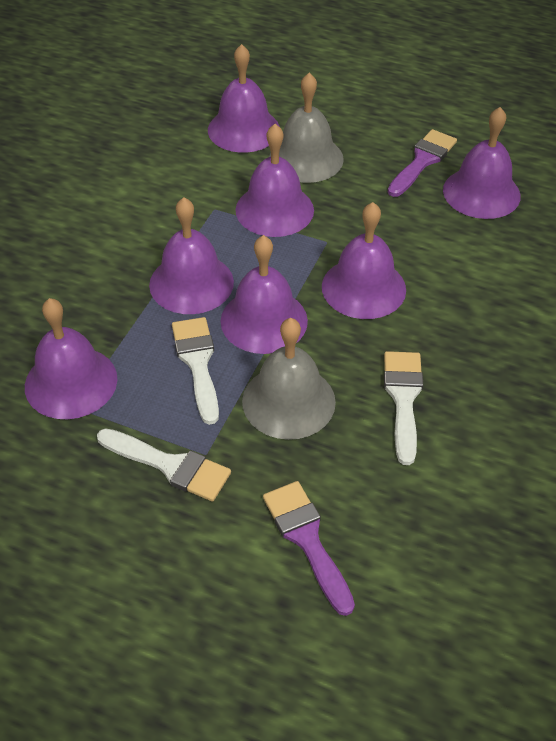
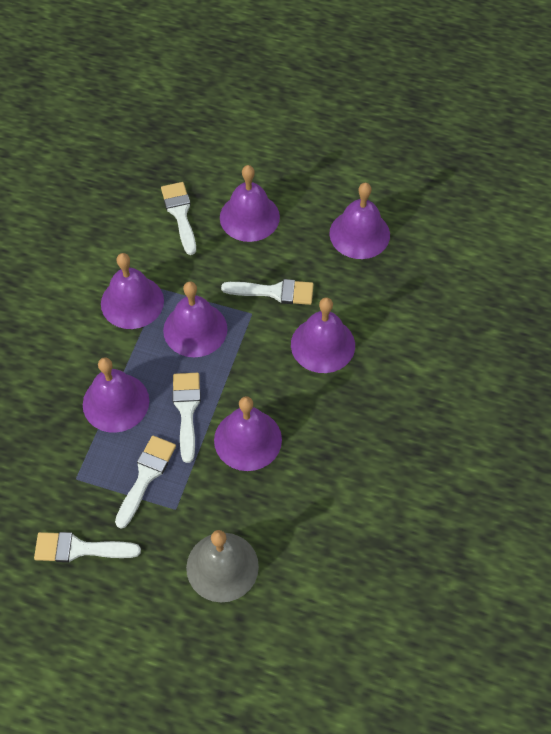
grey bell: 2 -> 1
purple brush: 2 -> 0
white brush: 3 -> 5

